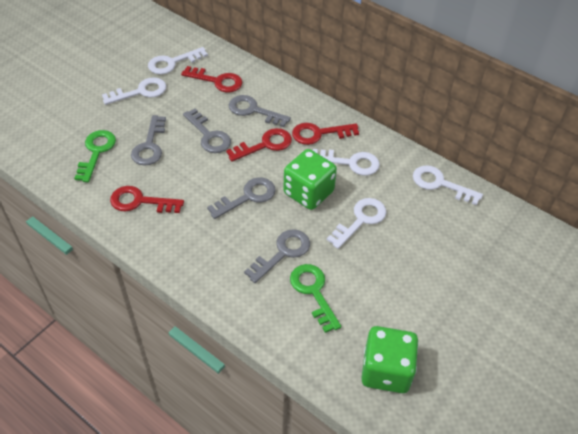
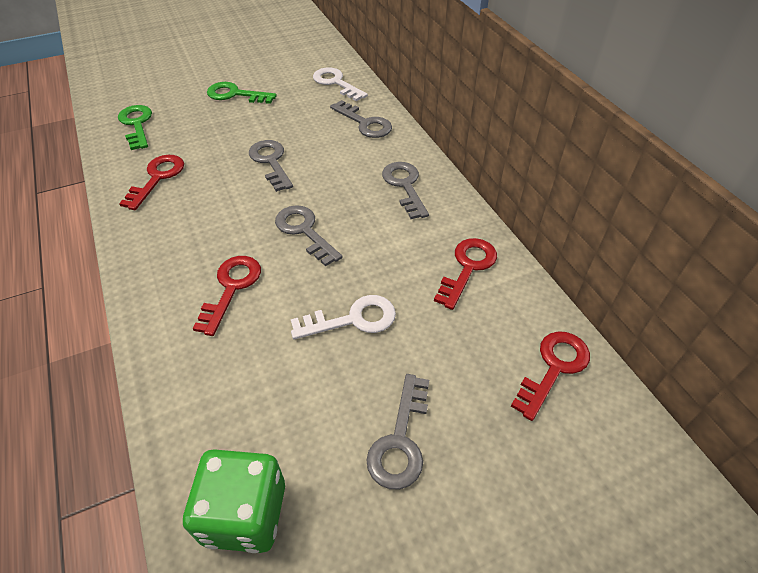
green dice: 2 -> 1
white key: 5 -> 2

